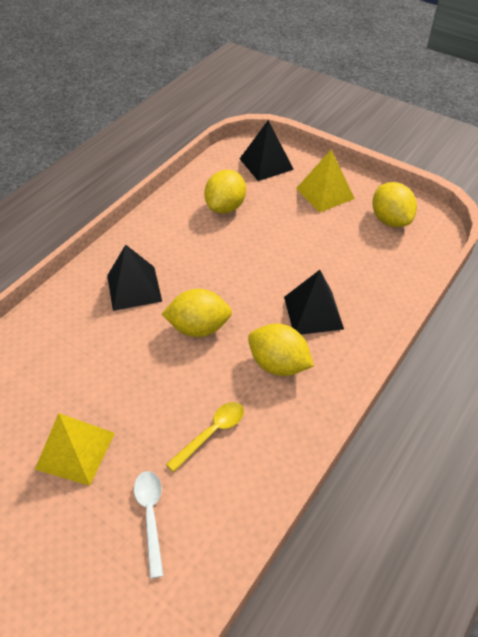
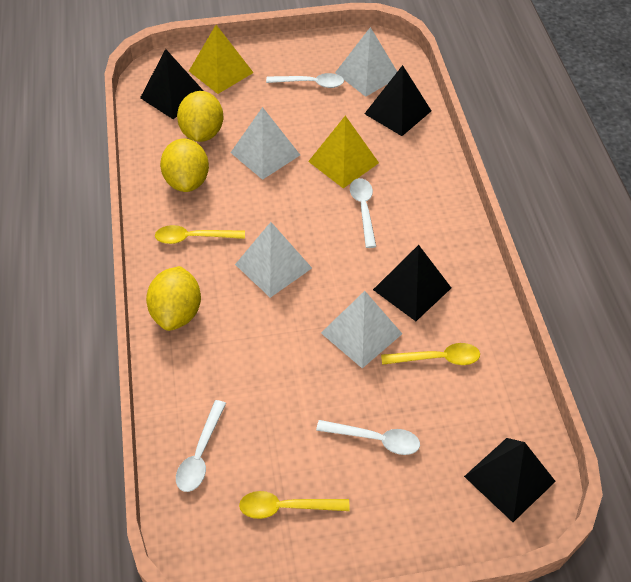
black pyramid: 3 -> 4
white pyramid: 0 -> 4
white spoon: 1 -> 4
yellow lemon: 4 -> 3
yellow spoon: 1 -> 3

